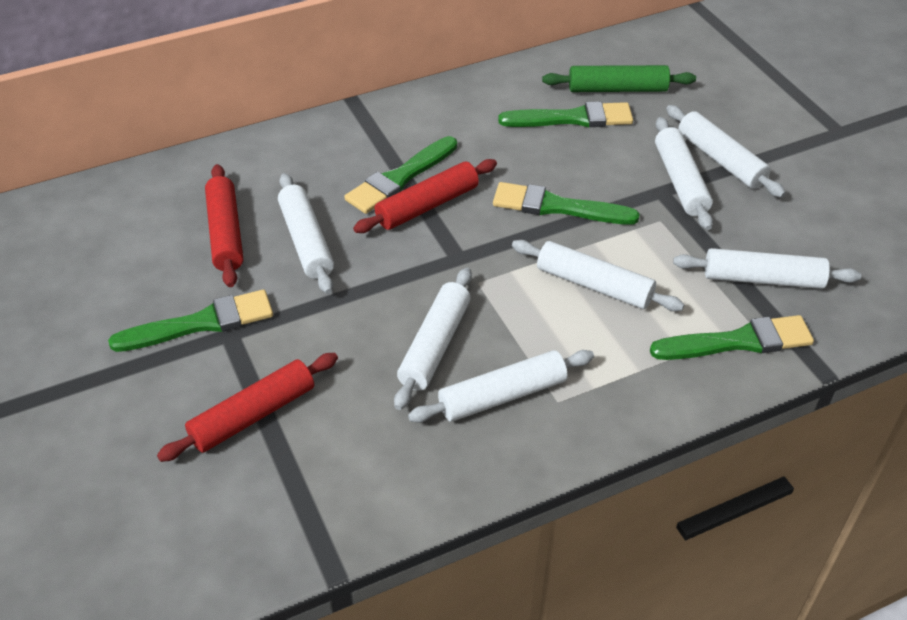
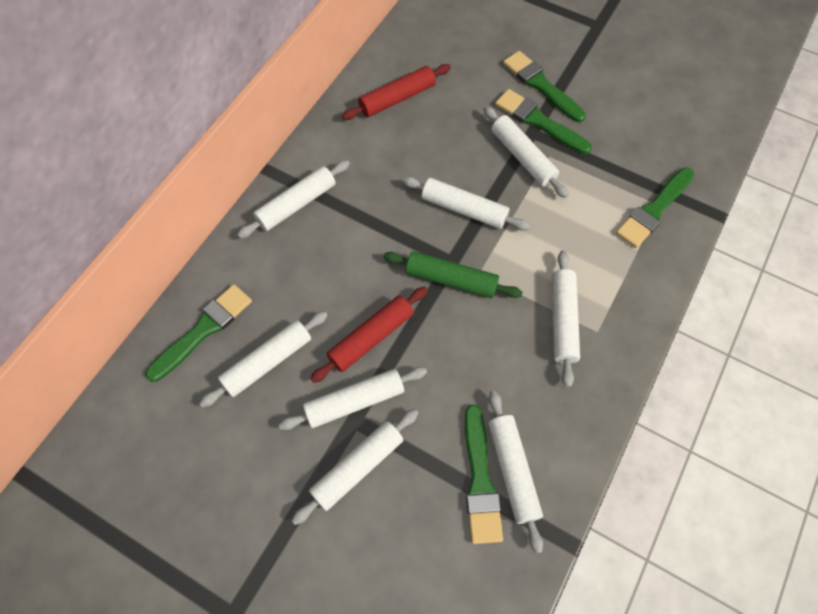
red rolling pin: 3 -> 2
white rolling pin: 7 -> 8

